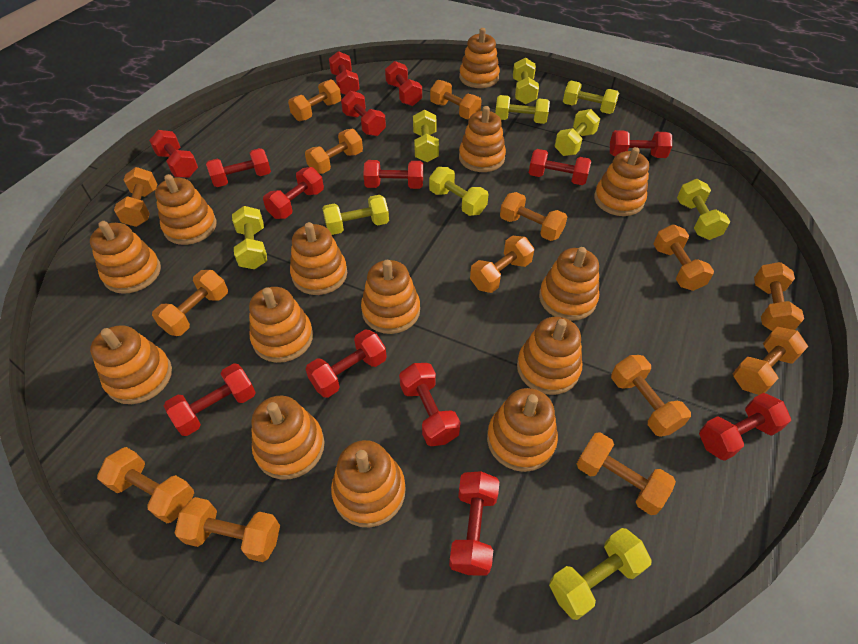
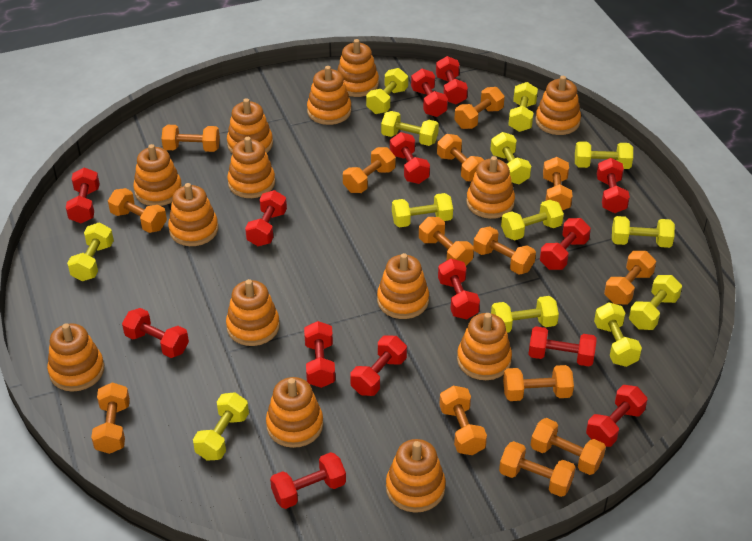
yellow dumbbell: 10 -> 13

